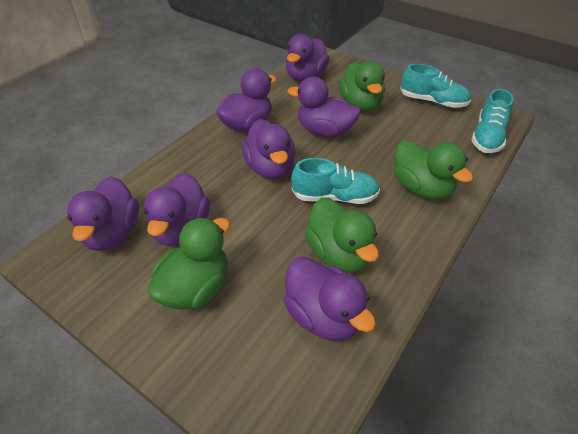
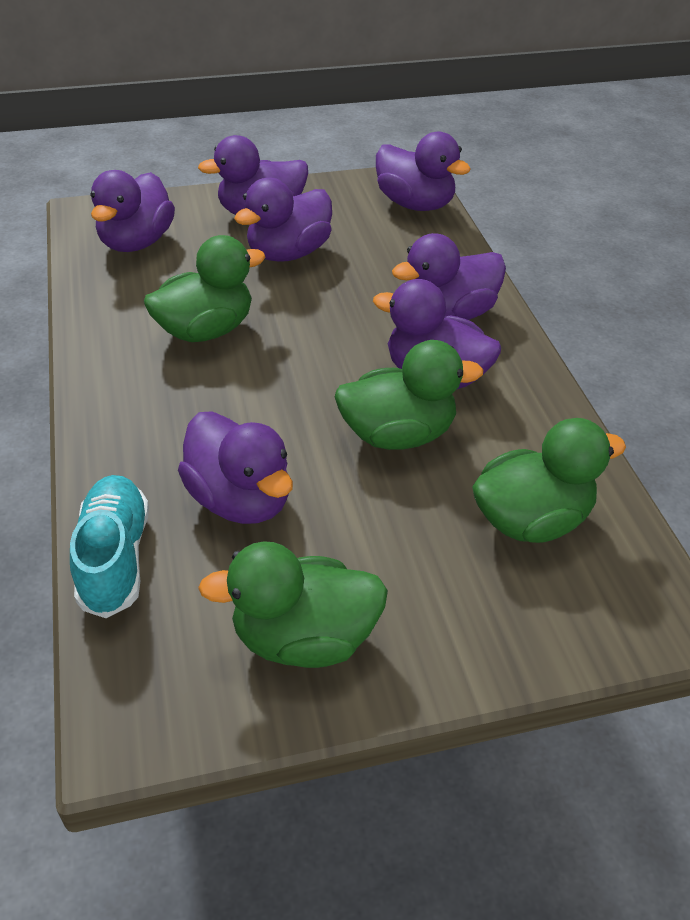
turquoise shoe: 3 -> 1

